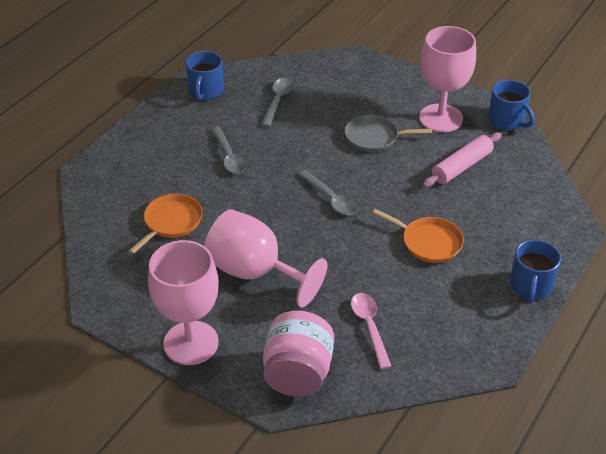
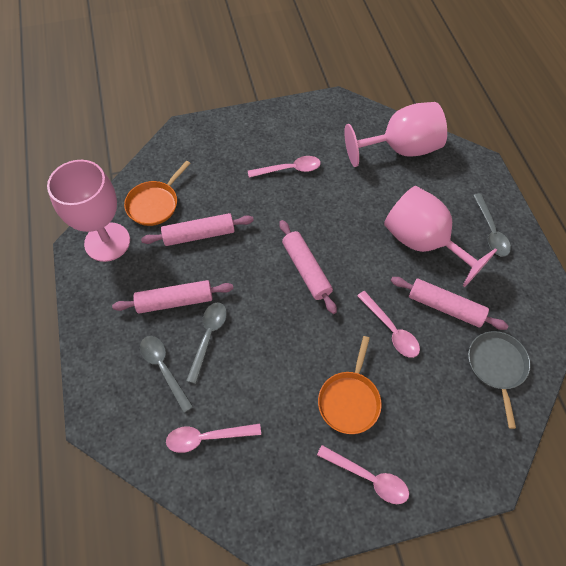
blue mug: 3 -> 0
pink jar: 1 -> 0
pink rolling pin: 1 -> 4
pink spoon: 1 -> 4

